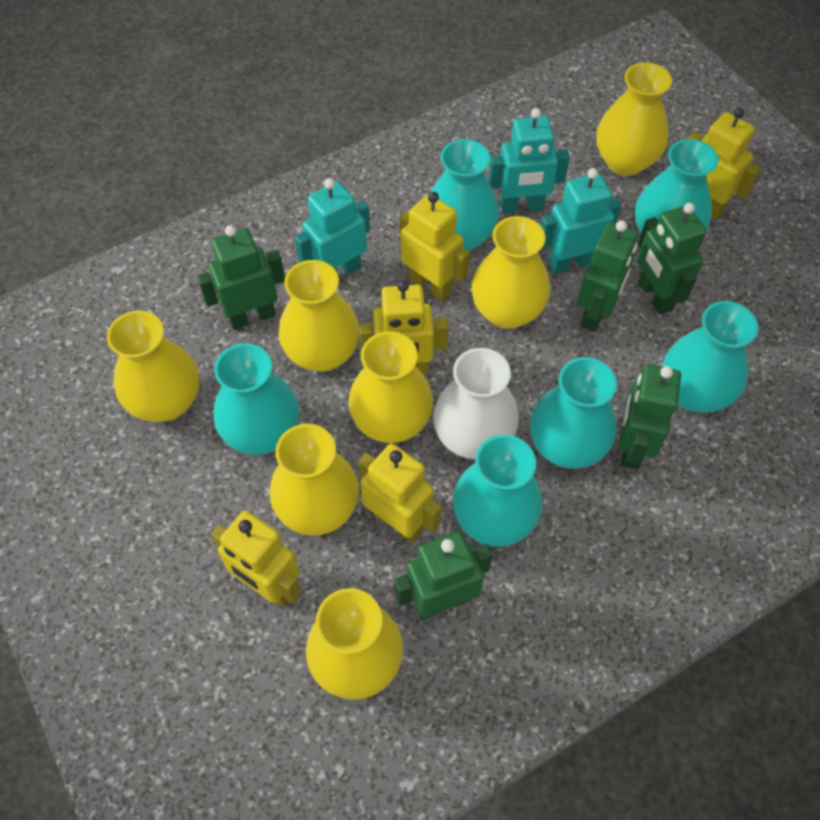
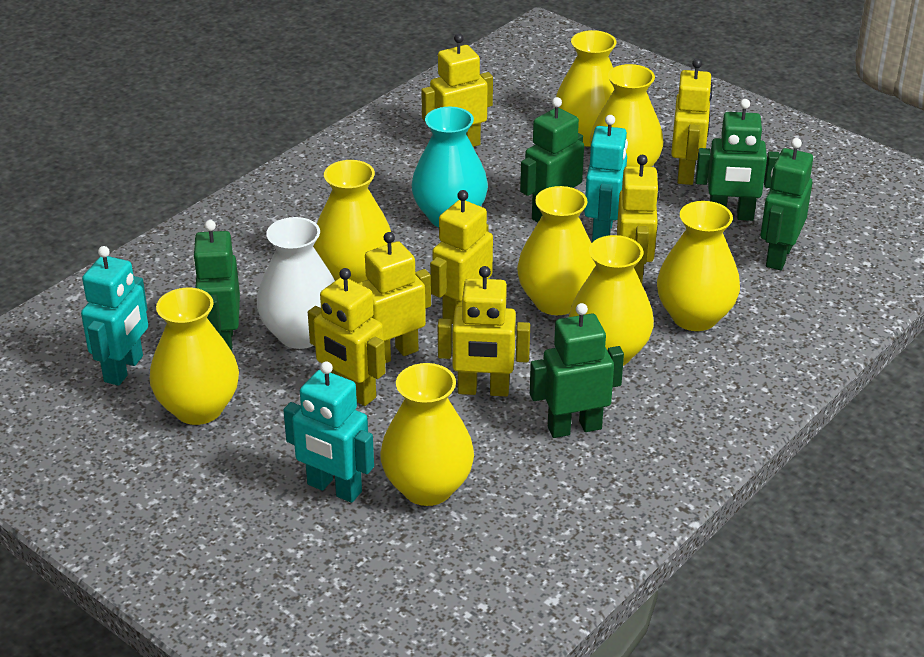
turquoise vase: 6 -> 1
yellow robot: 5 -> 7
yellow vase: 7 -> 8

